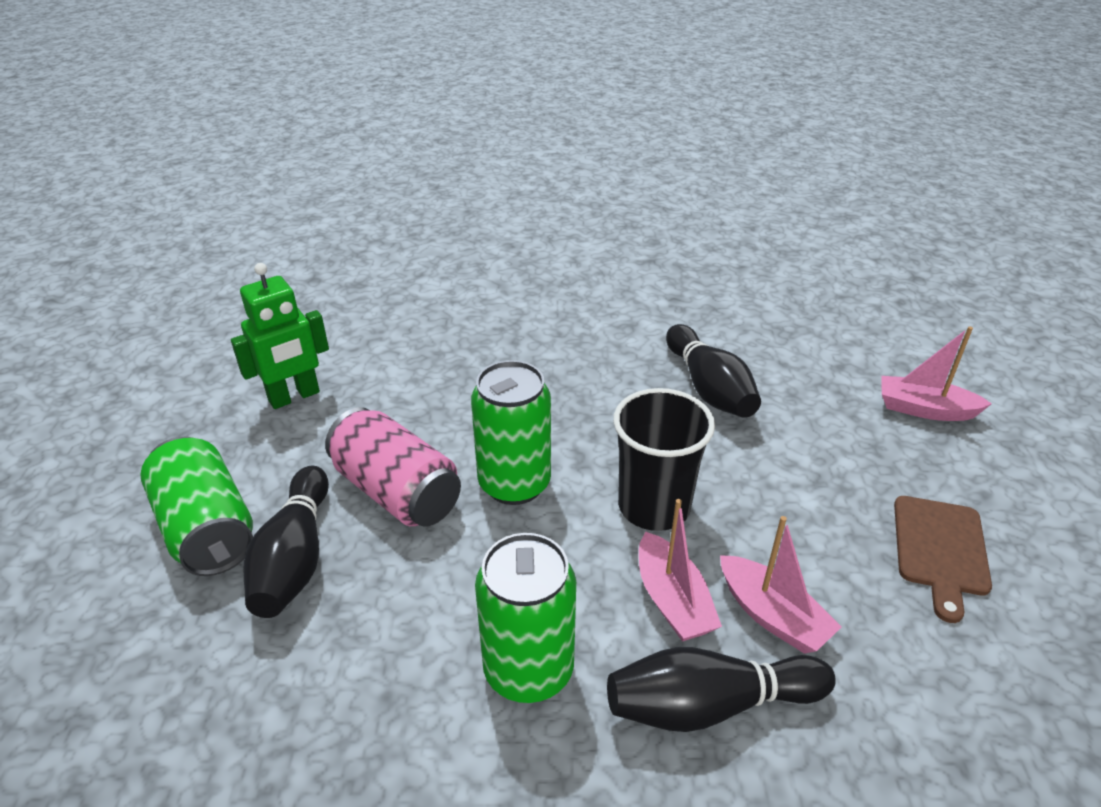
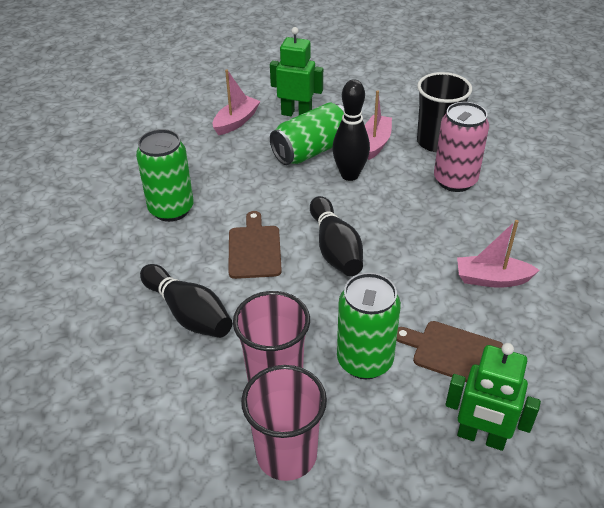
brown cutting board: 1 -> 2
green robot: 1 -> 2
pink cup: 0 -> 2

